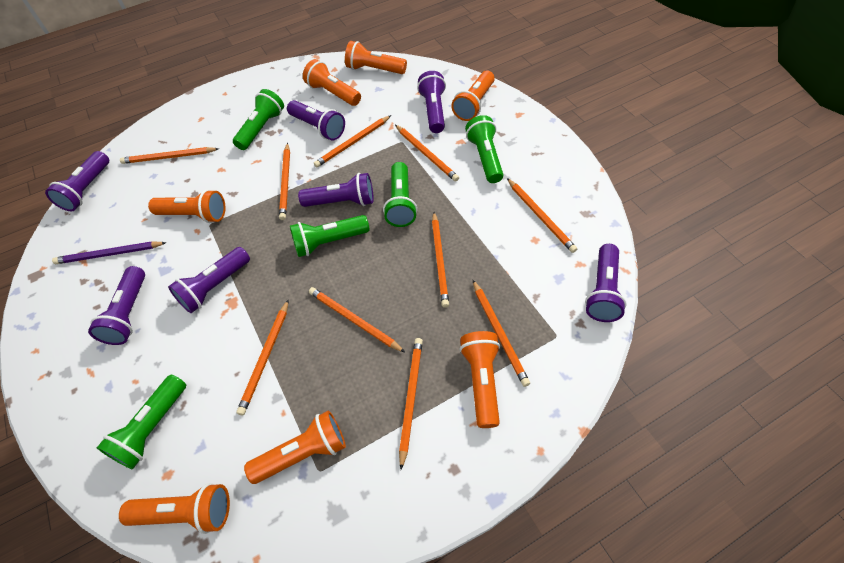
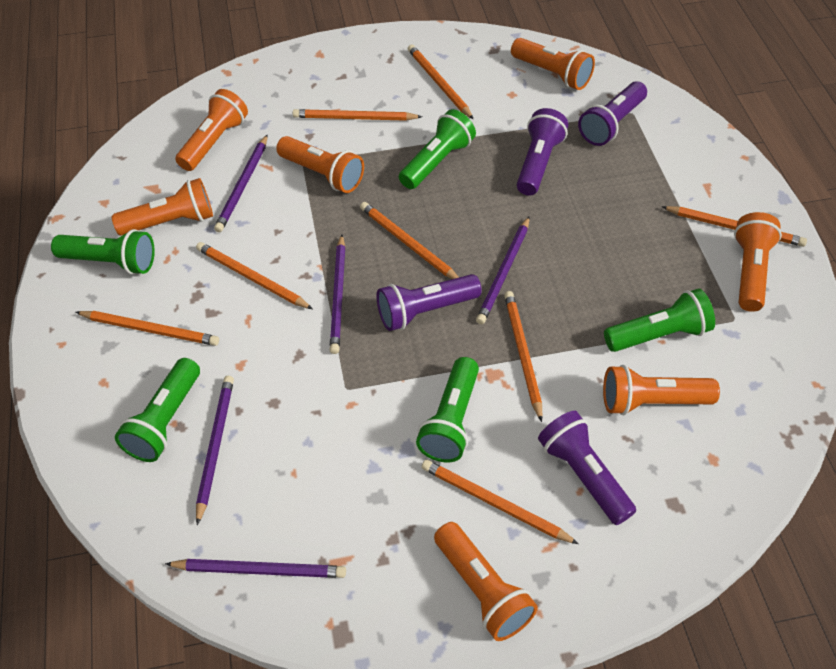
orange pencil: 10 -> 8
purple flashlight: 7 -> 4
purple pencil: 1 -> 5

